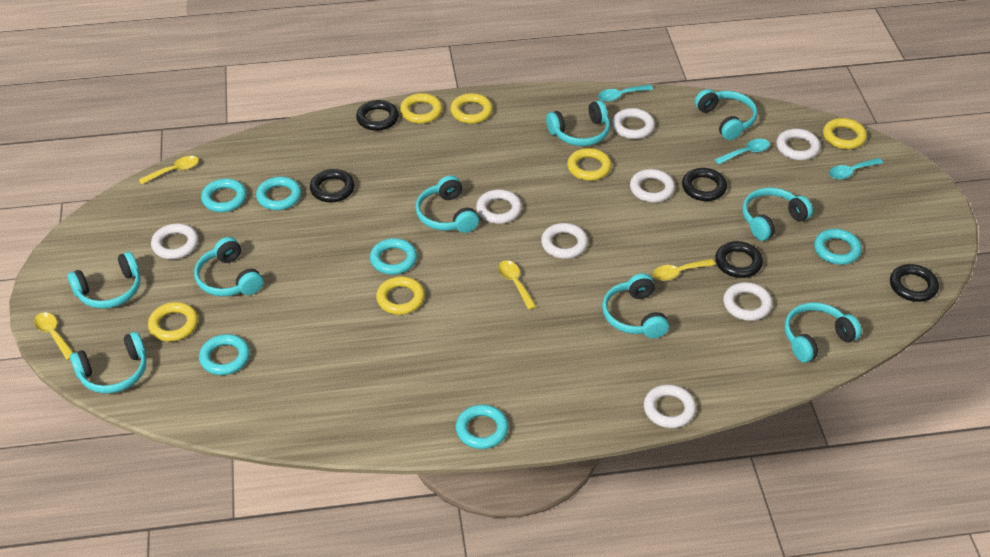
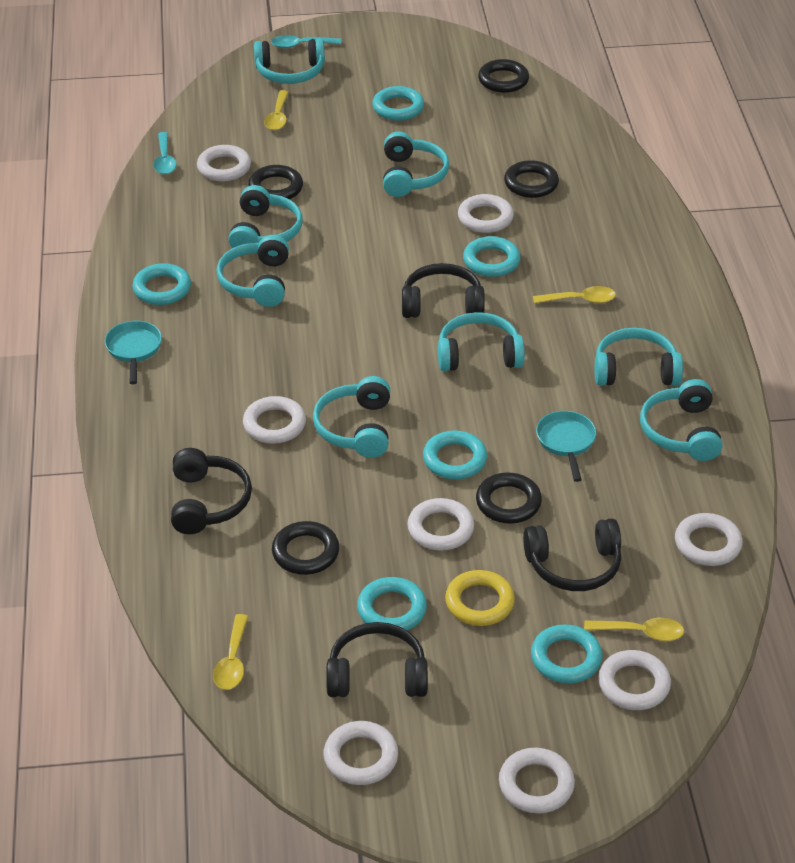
black headphones: 0 -> 4
turquoise headphones: 9 -> 8
turquoise pan: 0 -> 2
turquoise spoon: 3 -> 2
yellow ring: 6 -> 1

